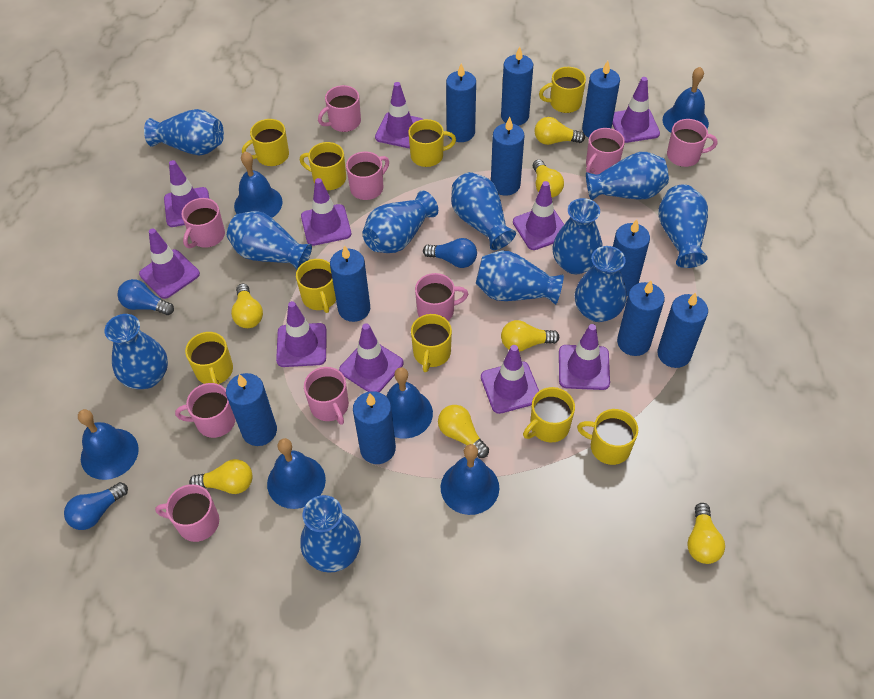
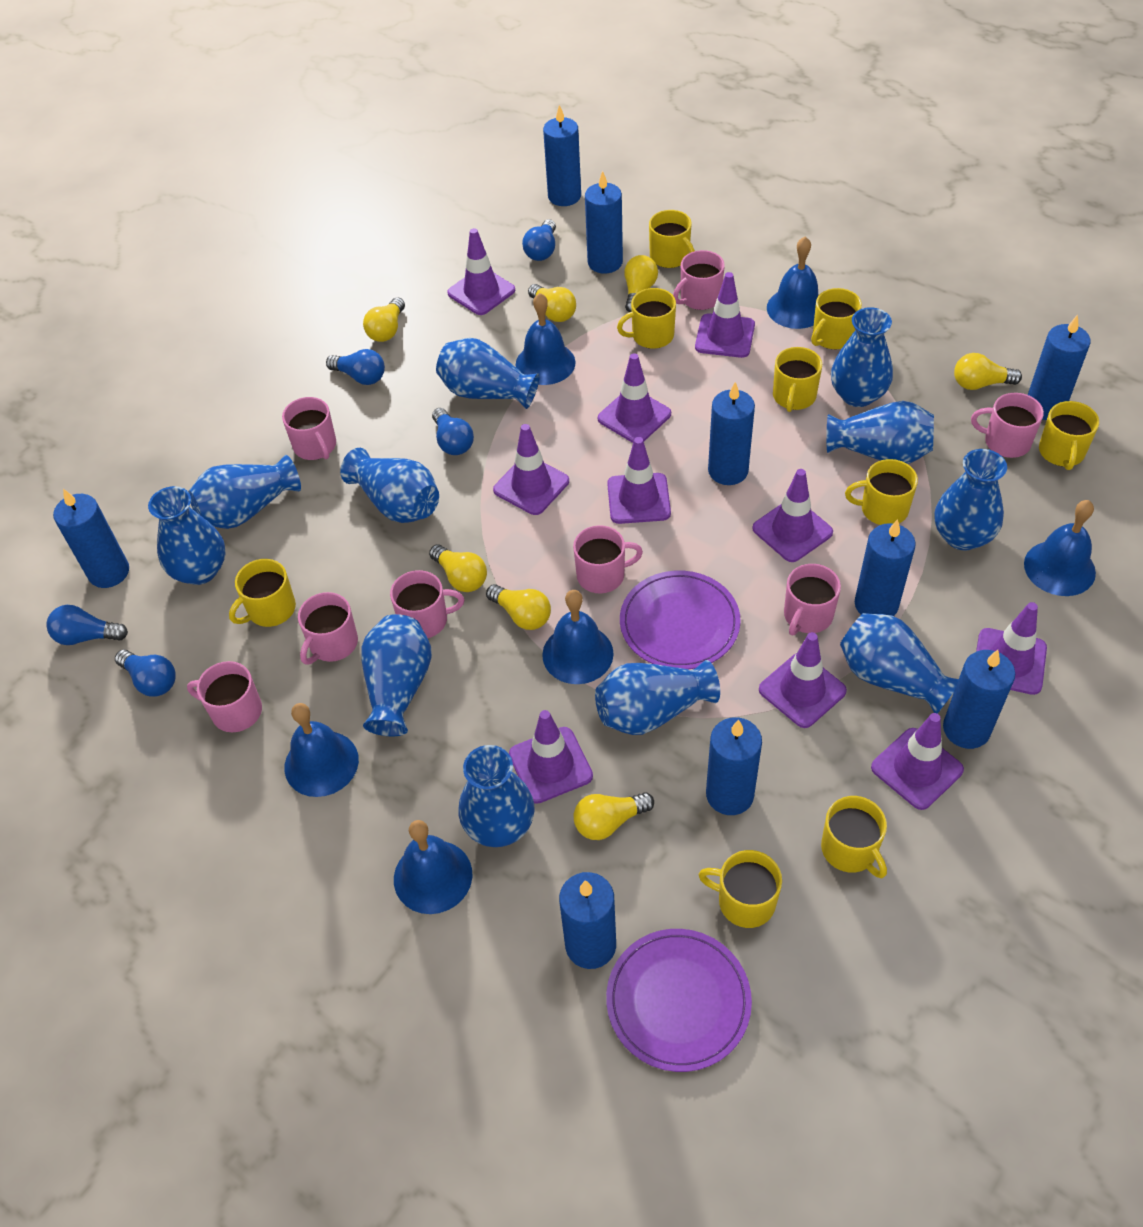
blue candle: 10 -> 9
blue light bulb: 3 -> 5
pink mug: 9 -> 8
purple plate: 0 -> 2

